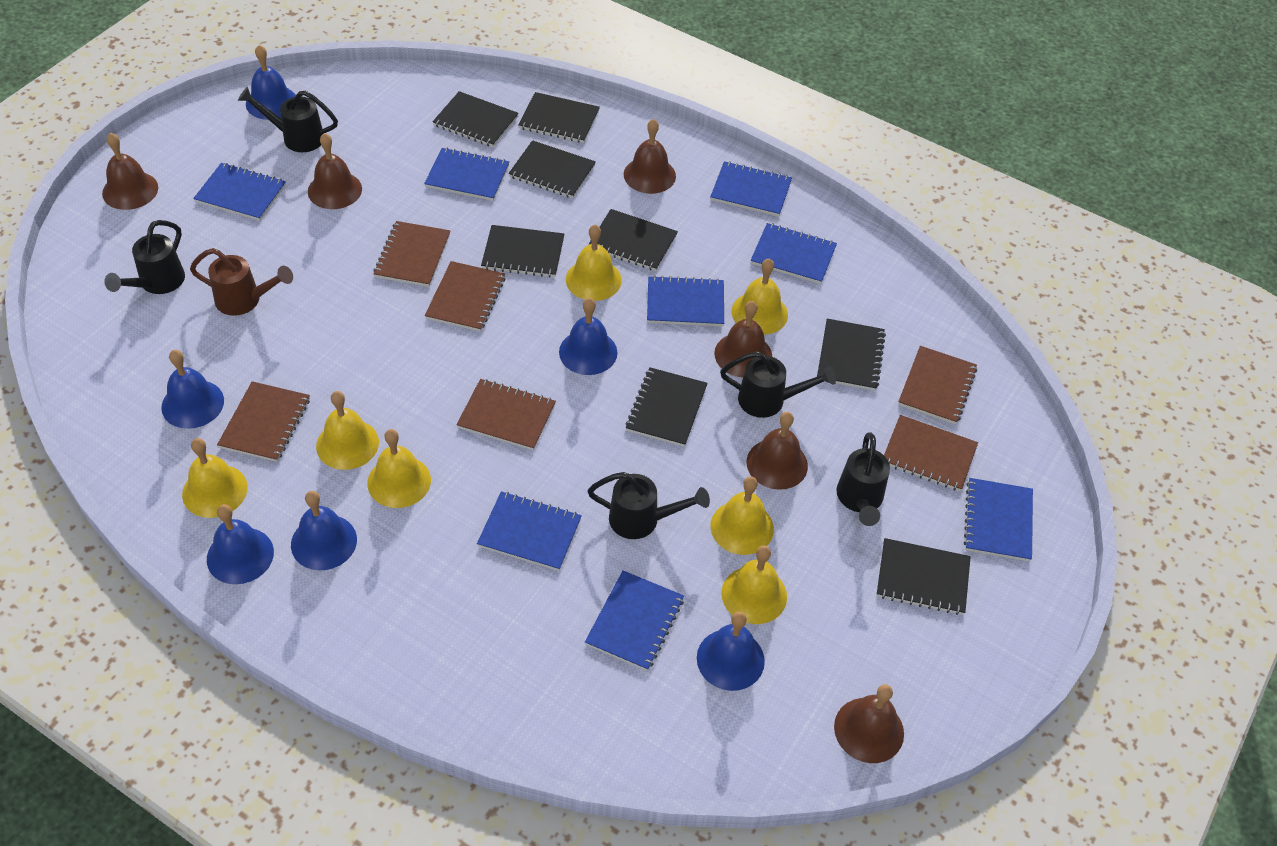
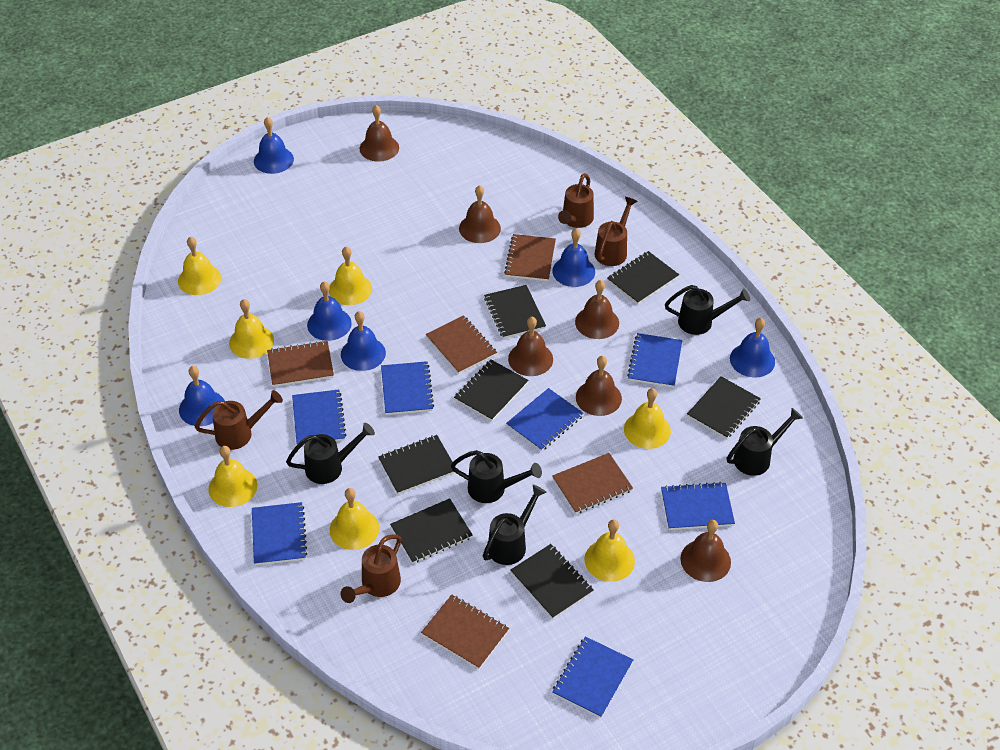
black notebook: 8 -> 7
blue notebook: 8 -> 7
brown notebook: 6 -> 5
brown watering can: 1 -> 4

